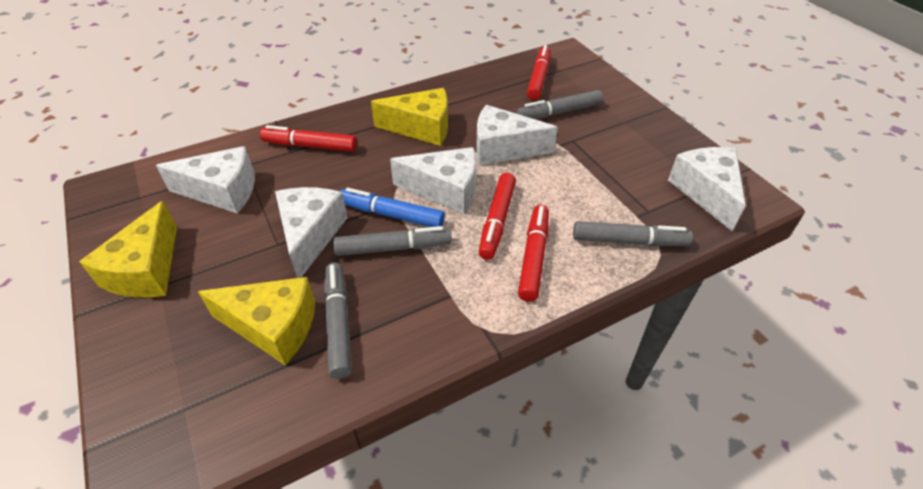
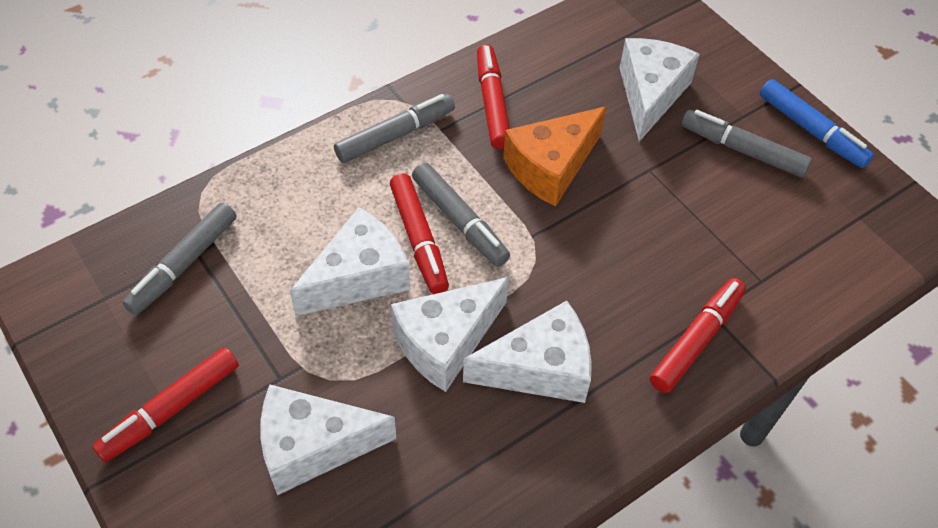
orange cheese: 0 -> 1
yellow cheese: 3 -> 0

